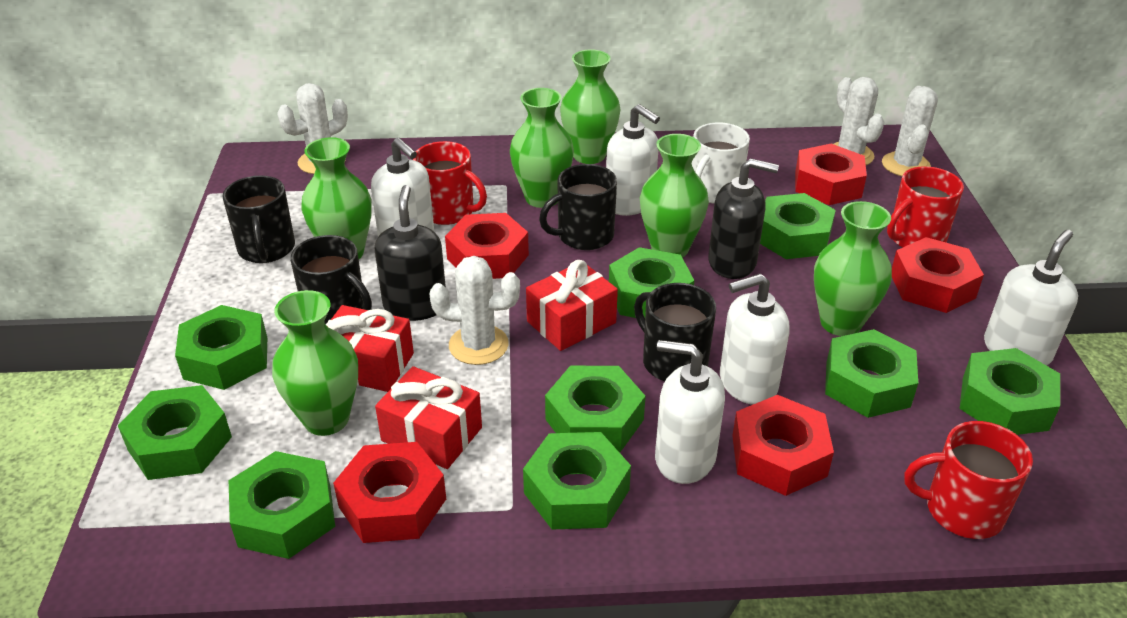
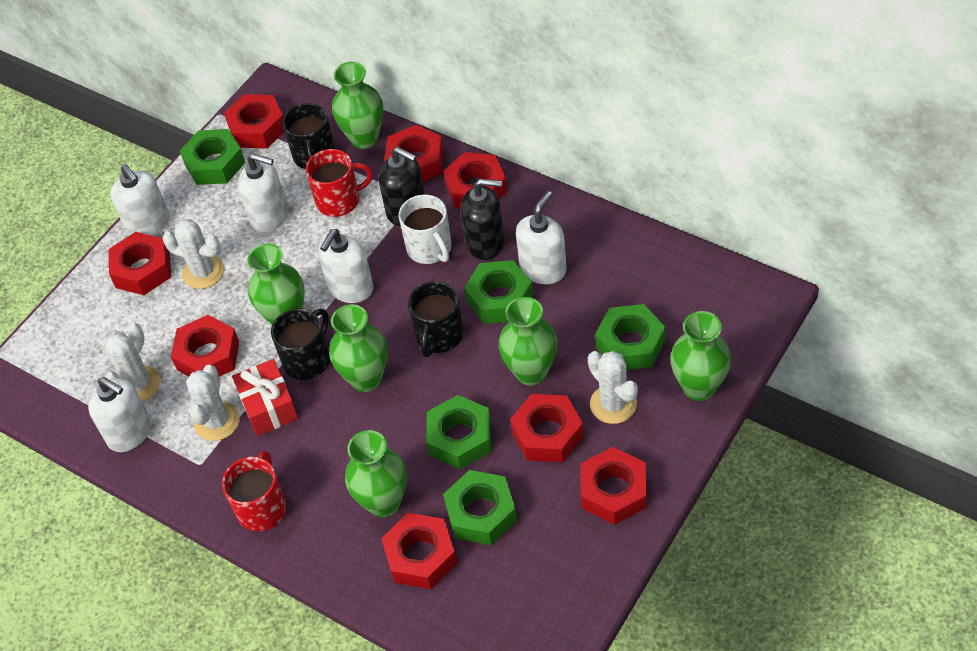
black mug: 4 -> 3
green nut: 9 -> 5
red gift: 3 -> 1
red mug: 3 -> 2
red nut: 5 -> 8

